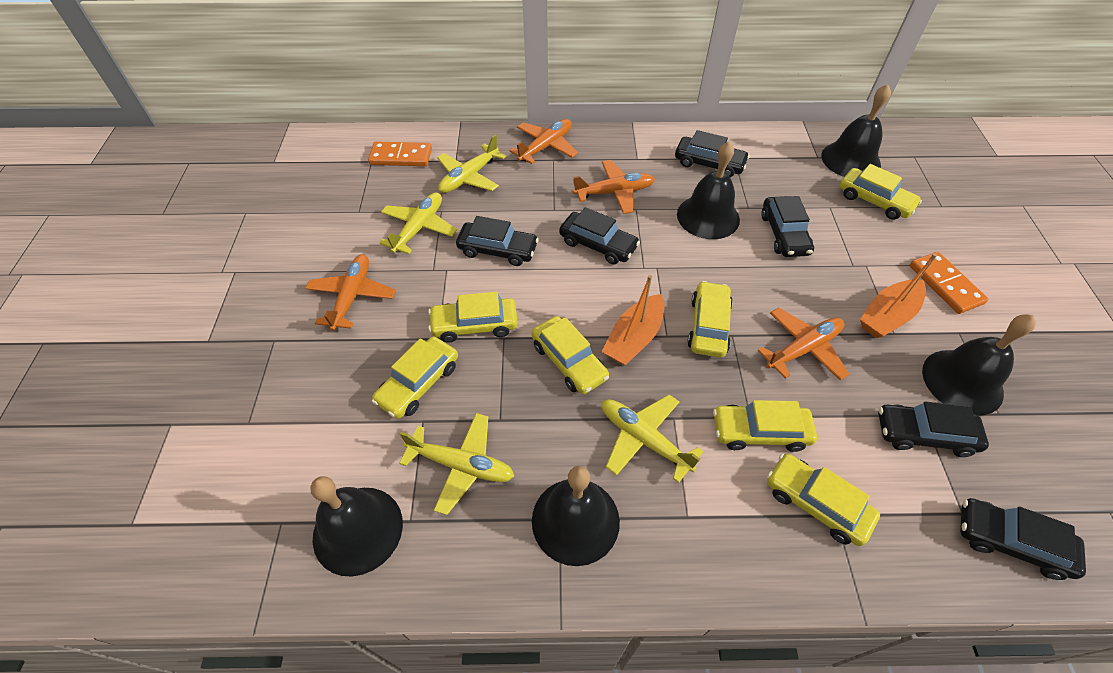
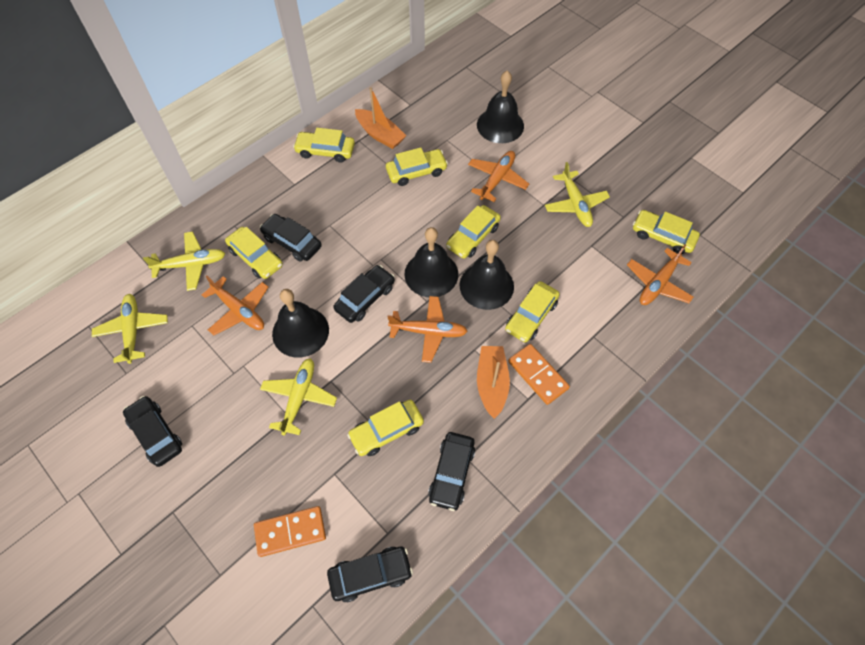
black bell: 5 -> 4
black car: 6 -> 5

